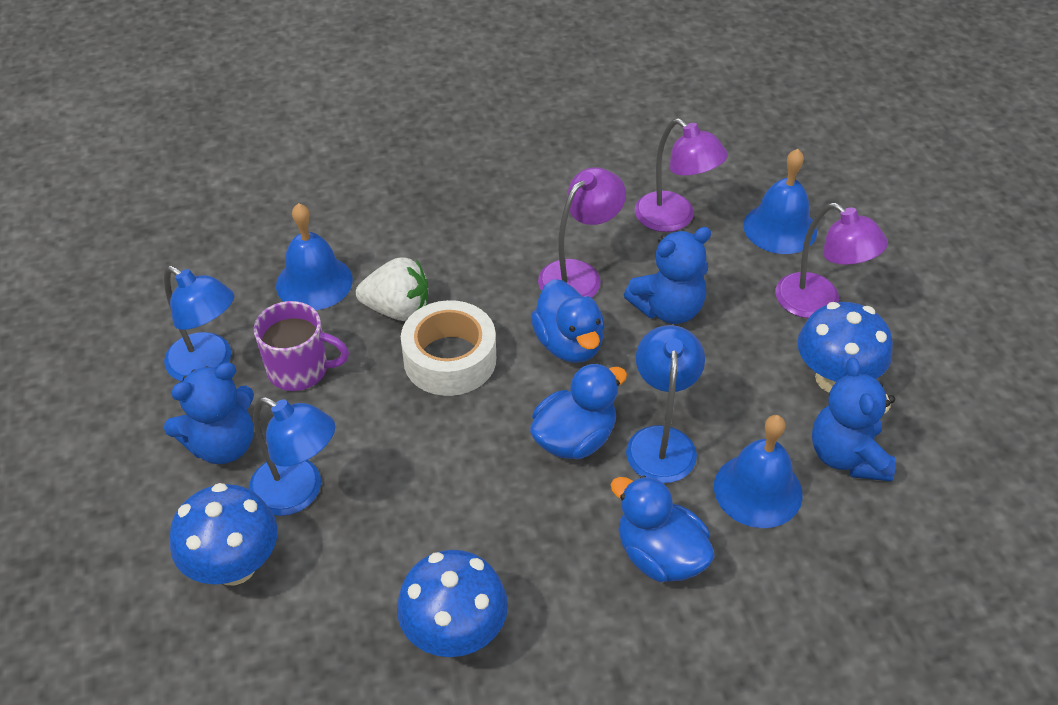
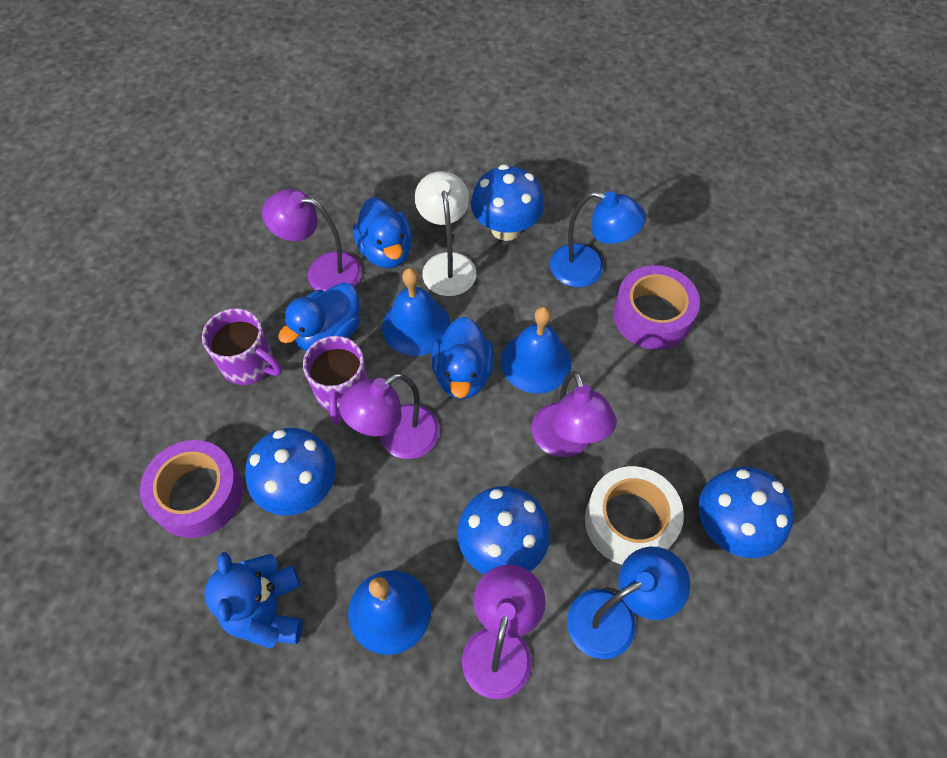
blue lamp: 3 -> 2
blue mushroom: 3 -> 4
blue teddy bear: 3 -> 1
purple lamp: 3 -> 4
purple mug: 1 -> 2
purple tape: 0 -> 2
white lamp: 0 -> 1
white strawberry: 1 -> 0

